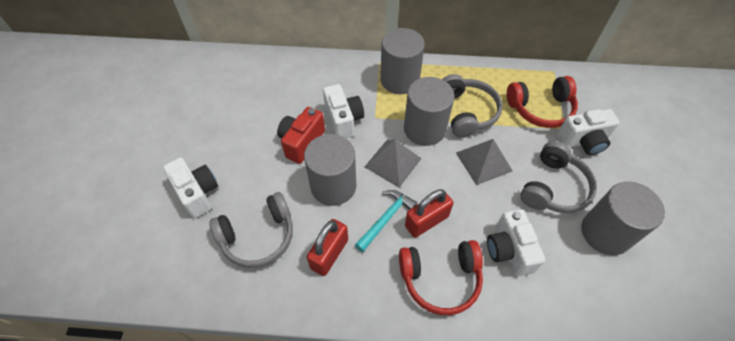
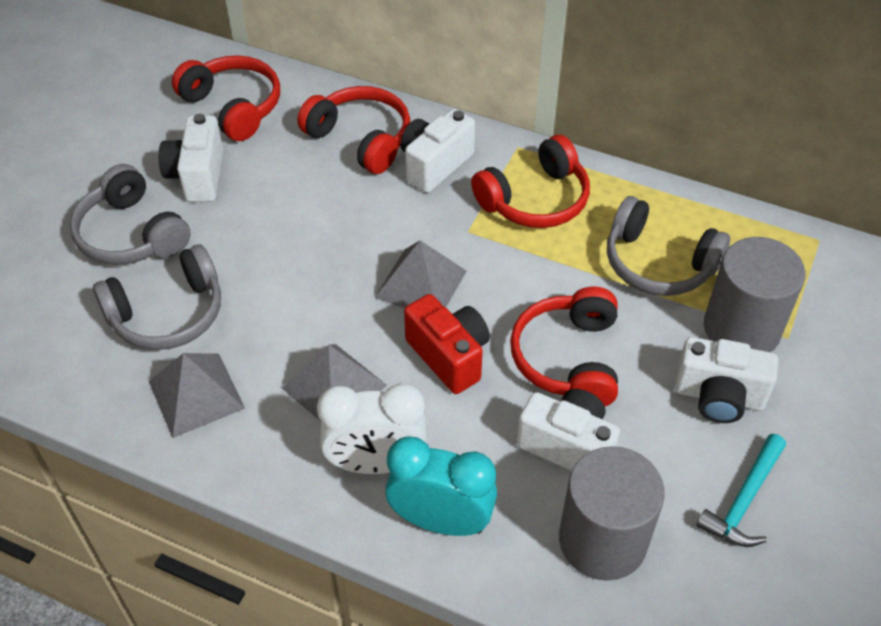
grey cylinder: 4 -> 2
grey pyramid: 2 -> 3
red headphones: 2 -> 4
red padlock: 2 -> 0
turquoise clock: 0 -> 1
white clock: 0 -> 1

